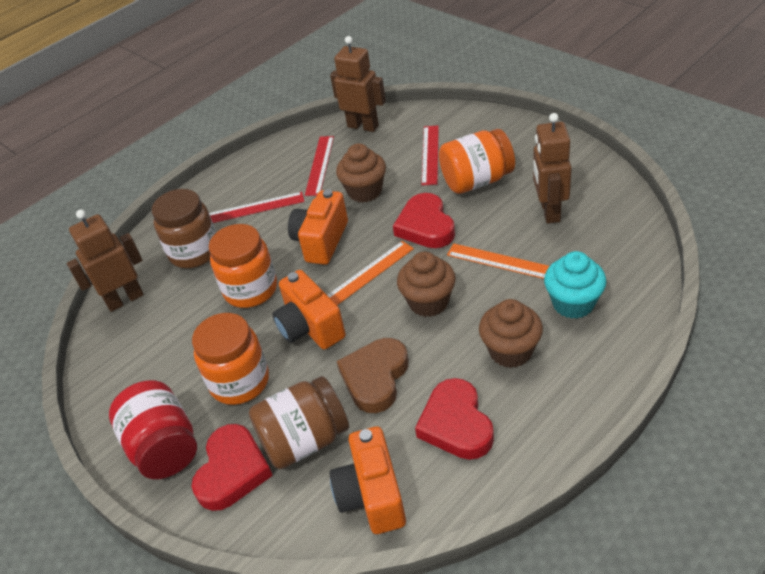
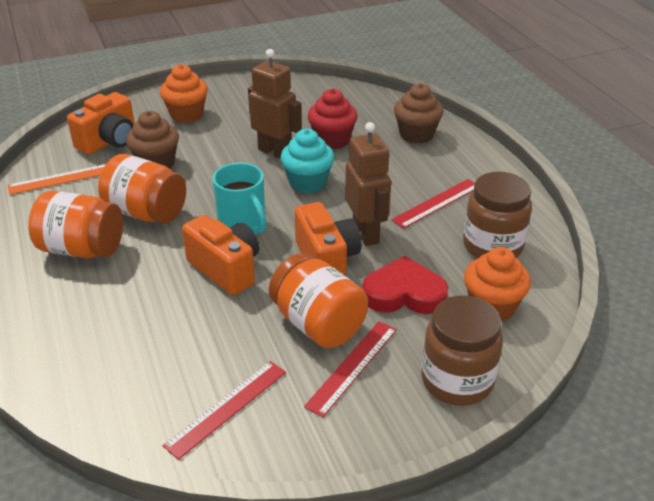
brown cupcake: 3 -> 2
brown heart: 1 -> 0
brown robot: 3 -> 2
orange cupcake: 0 -> 2
orange ruler: 2 -> 1
red cupcake: 0 -> 1
red heart: 3 -> 1
red jar: 1 -> 0
turquoise mug: 0 -> 1

